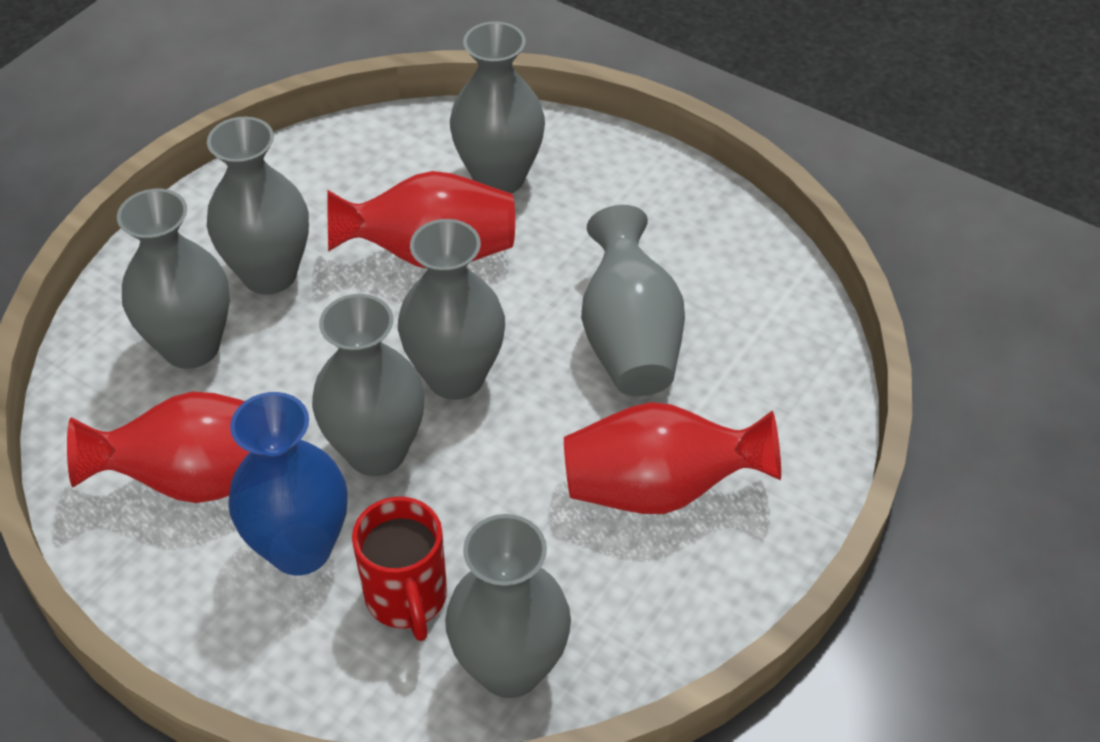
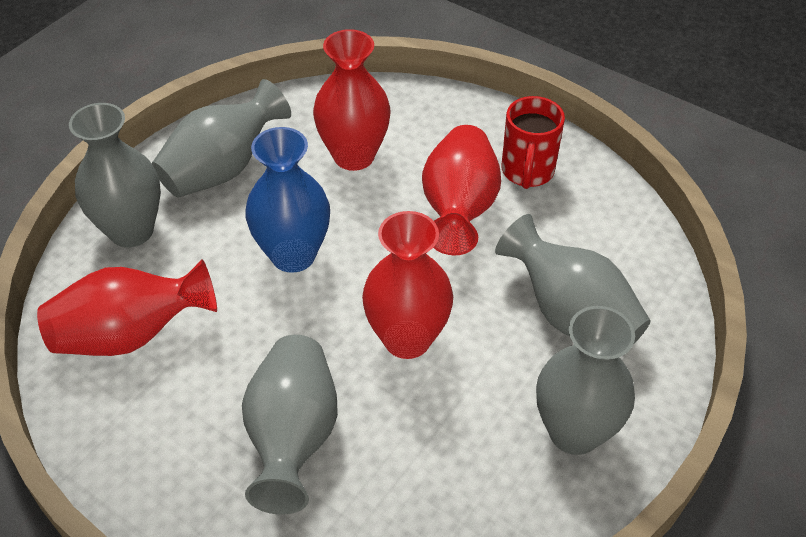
grey vase: 7 -> 5
red vase: 3 -> 4

